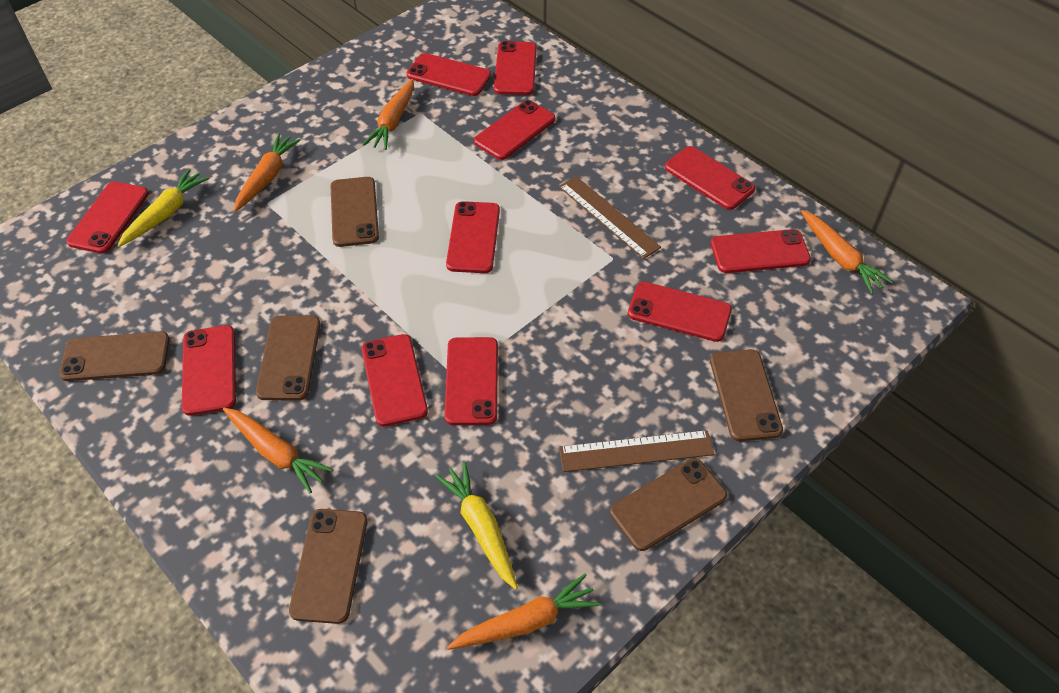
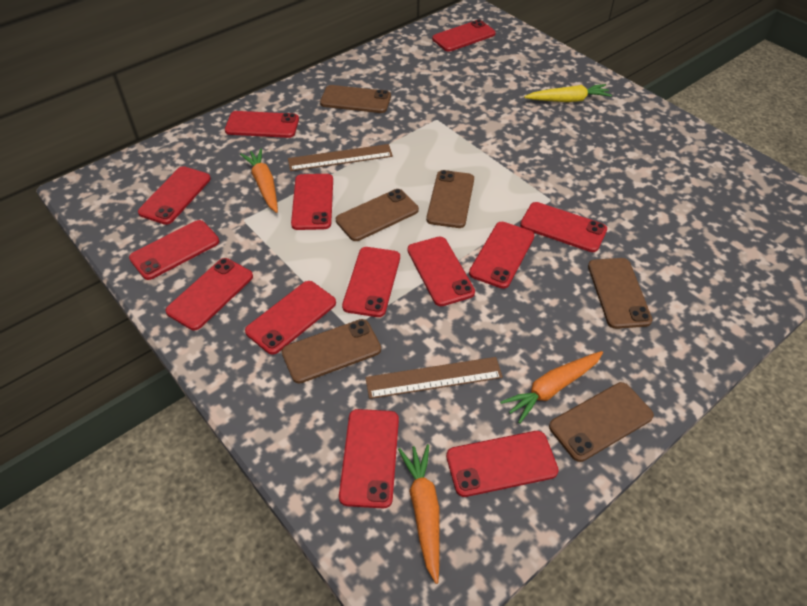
orange carrot: 5 -> 3
red phone: 11 -> 13
yellow carrot: 2 -> 1

